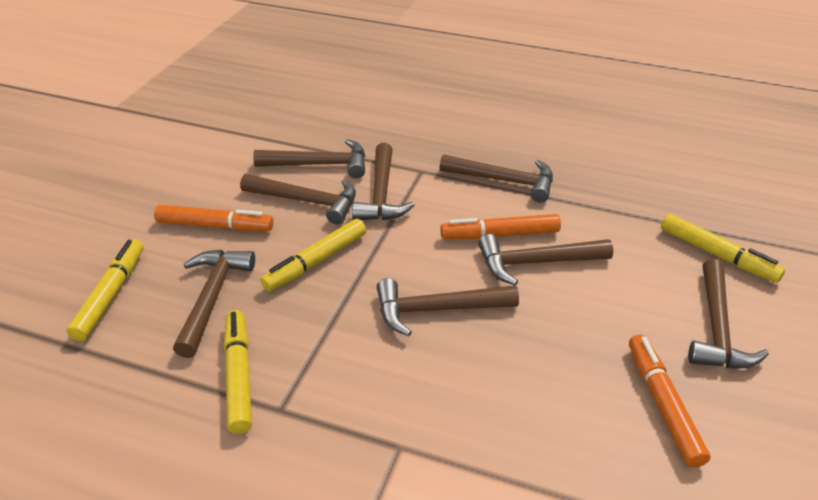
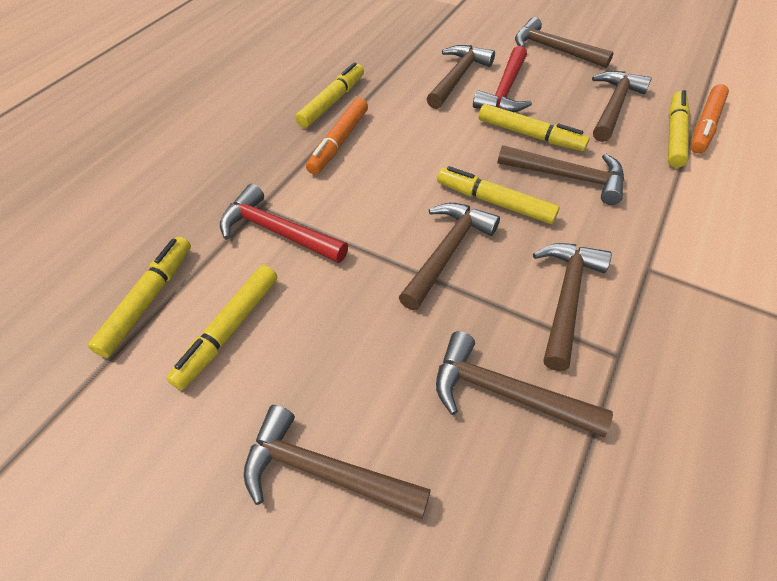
orange marker: 3 -> 2
red hammer: 0 -> 2
yellow marker: 4 -> 6

